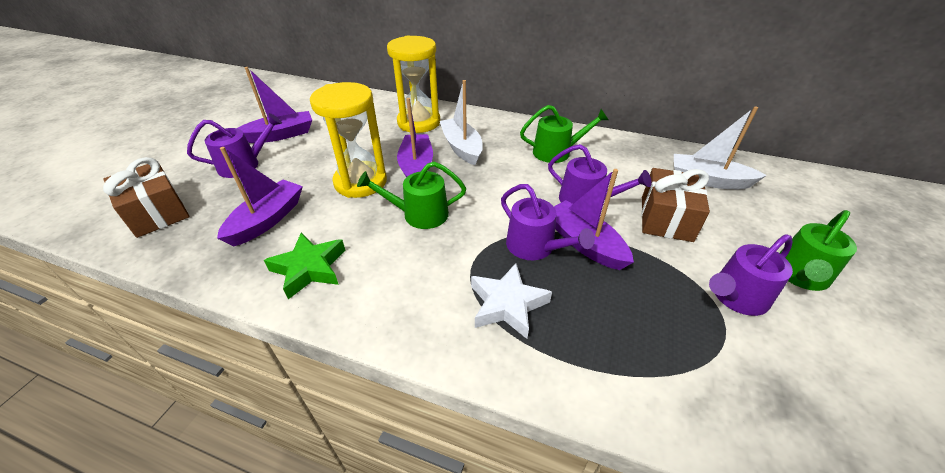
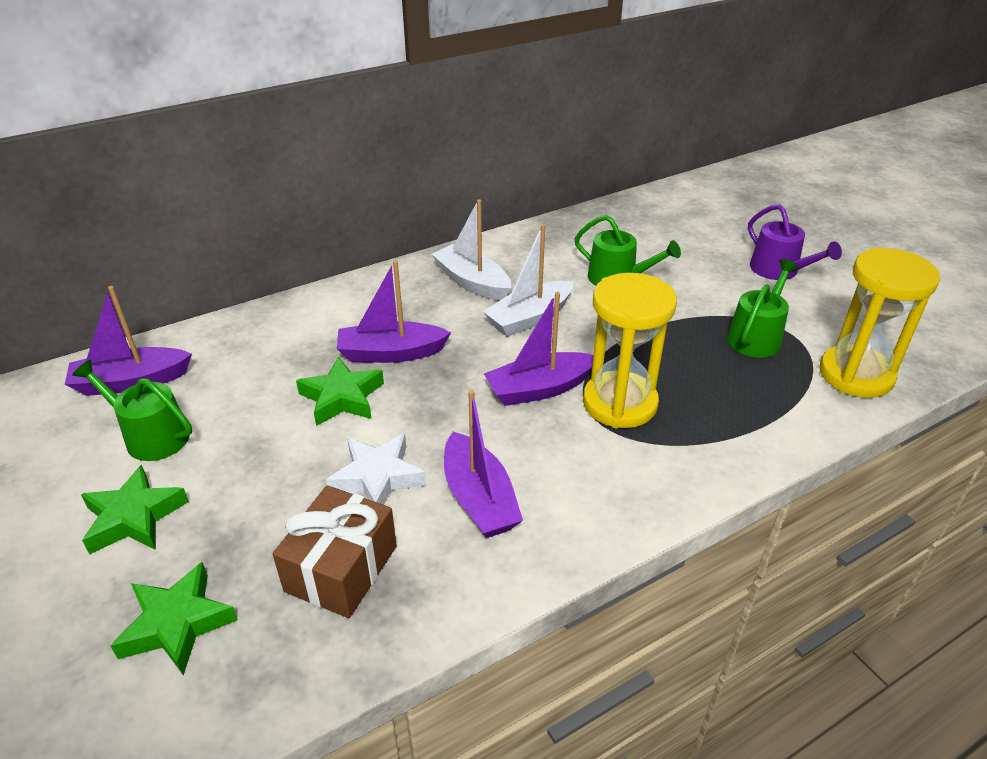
brown gift: 2 -> 1
green star: 1 -> 3
purple watering can: 4 -> 1

